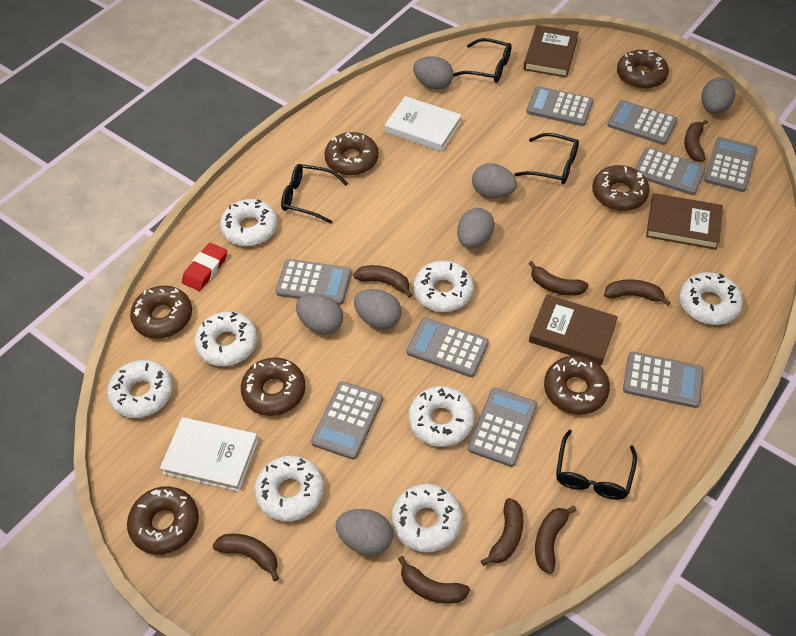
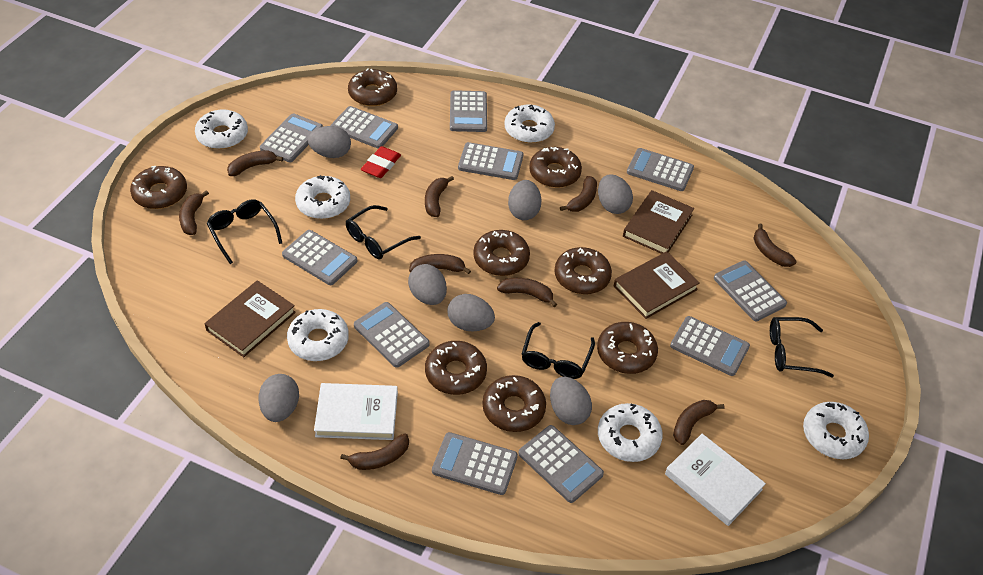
brown banana: 8 -> 9
brown donut: 7 -> 8
grey calculator: 9 -> 11
white donut: 8 -> 6

